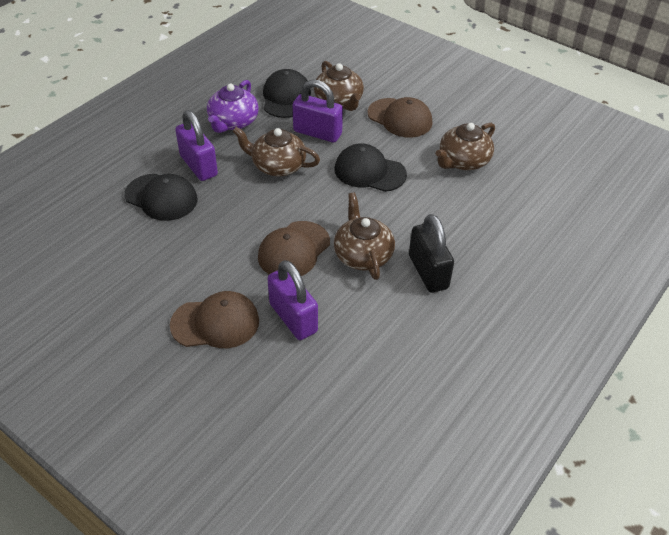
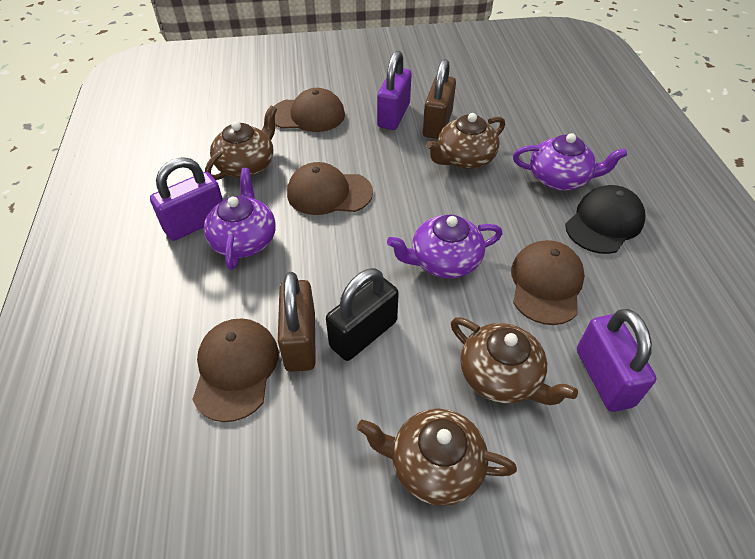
black cap: 3 -> 1
brown cap: 3 -> 4
brown padlock: 0 -> 2
purple teapot: 1 -> 3

